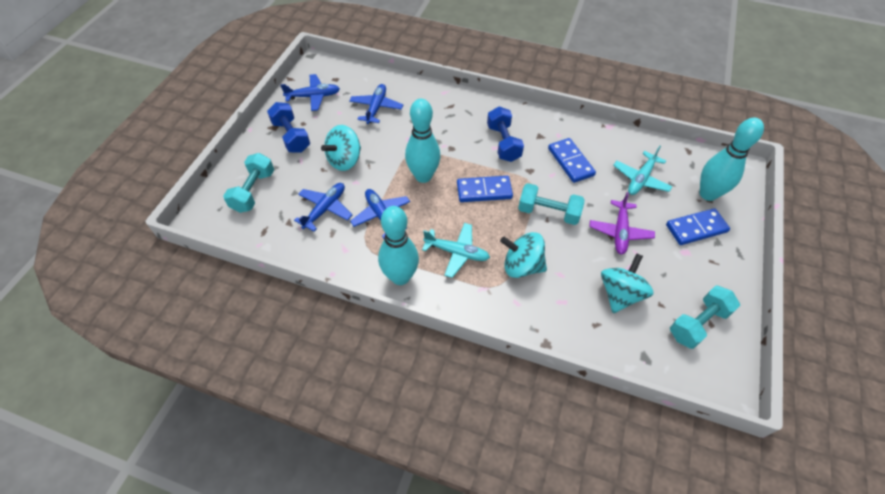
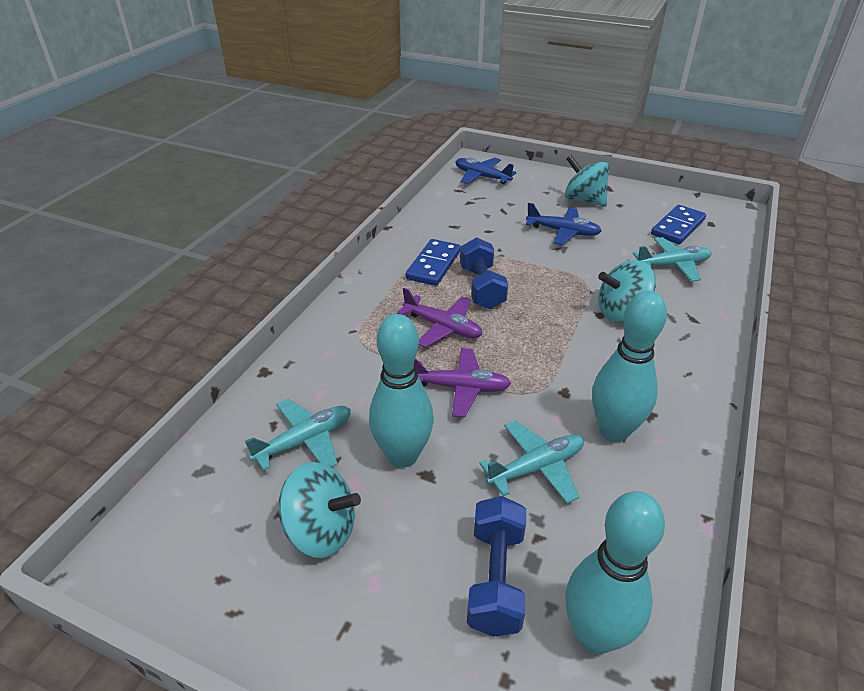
blue domino: 3 -> 2
blue plane: 4 -> 2
purple plane: 1 -> 2
turquoise dumbbell: 3 -> 0
turquoise plane: 2 -> 3

